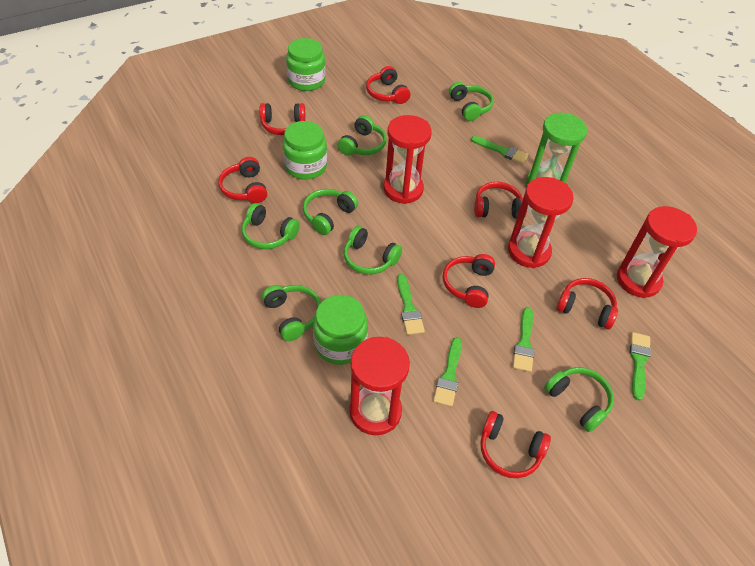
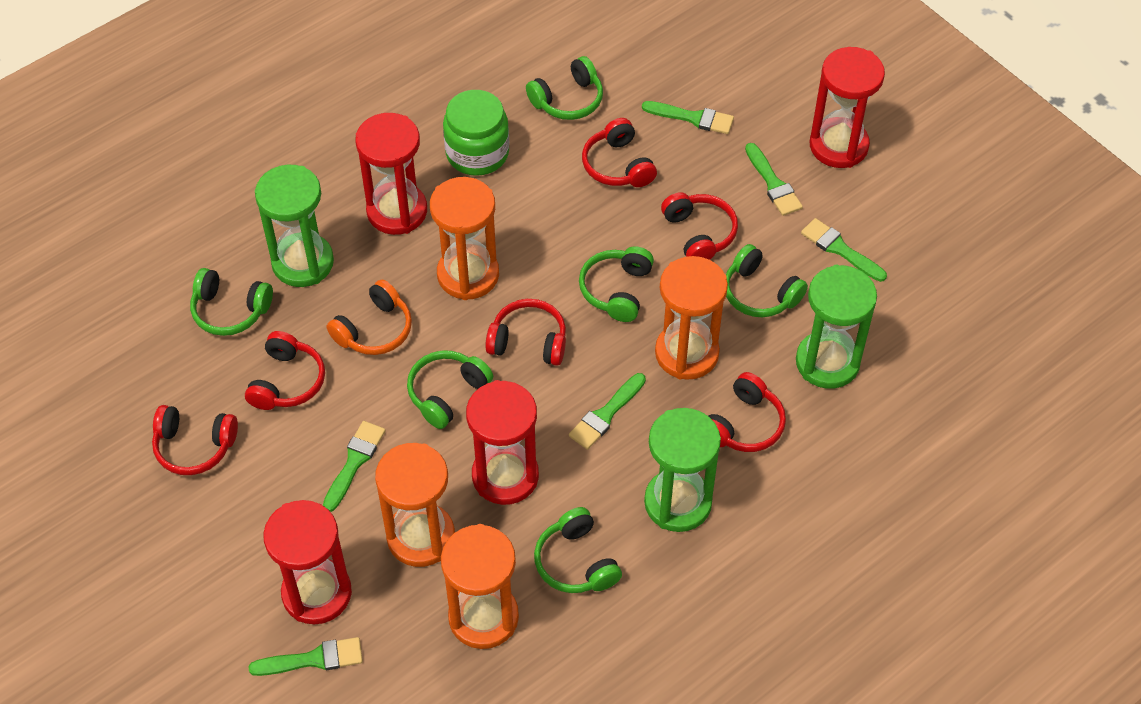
green brush: 5 -> 6
green headphones: 7 -> 6
green hourglass: 1 -> 3
green jar: 3 -> 1
orange headphones: 0 -> 1
orange hourglass: 0 -> 4
red headphones: 7 -> 6

